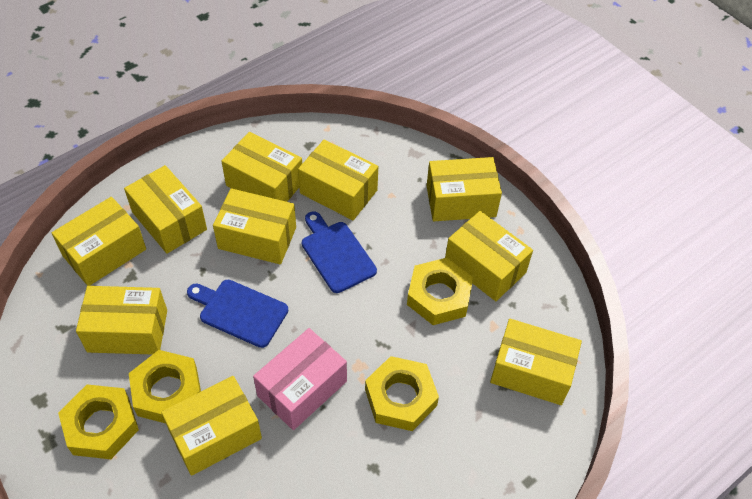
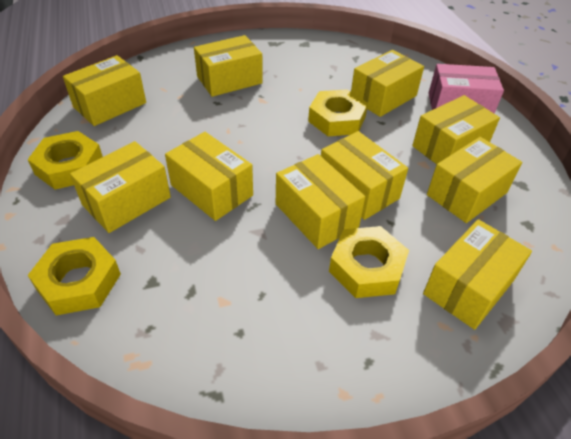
blue cutting board: 2 -> 0

